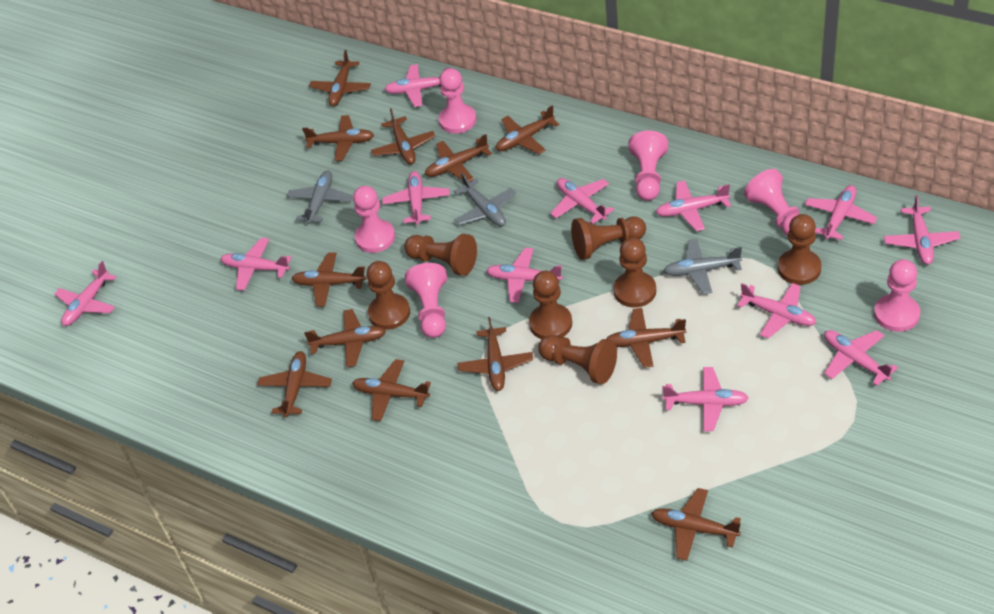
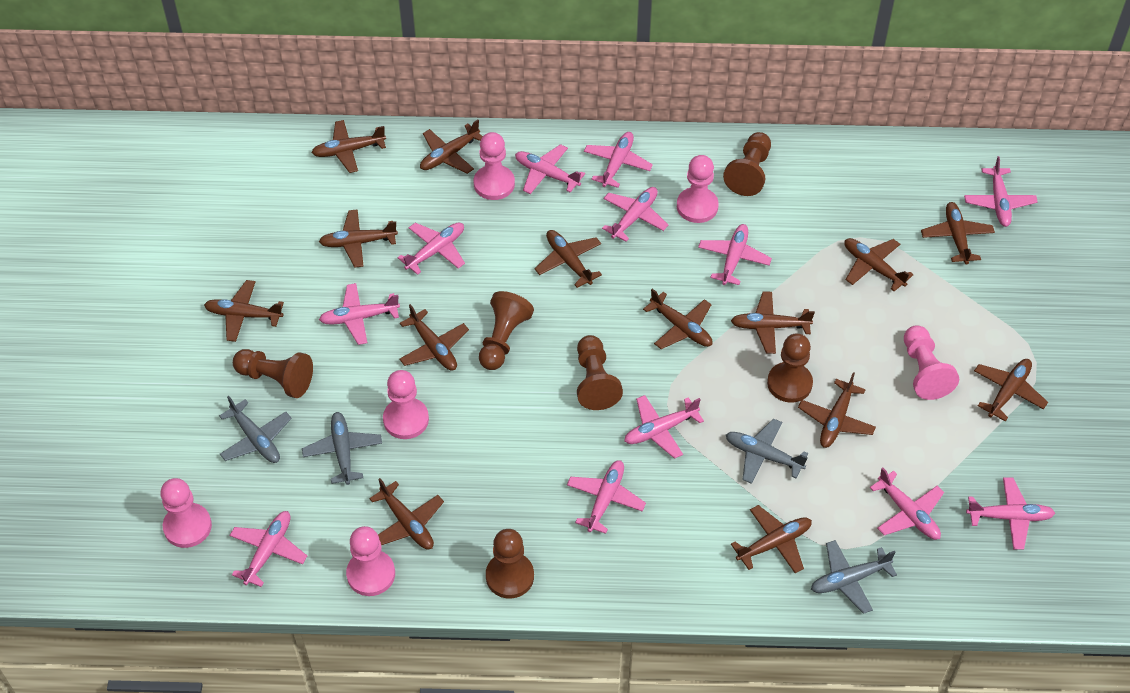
brown pawn: 7 -> 6
brown plane: 12 -> 14
grey plane: 3 -> 4

